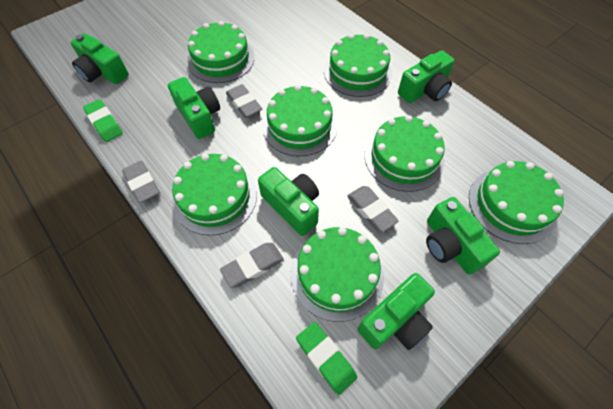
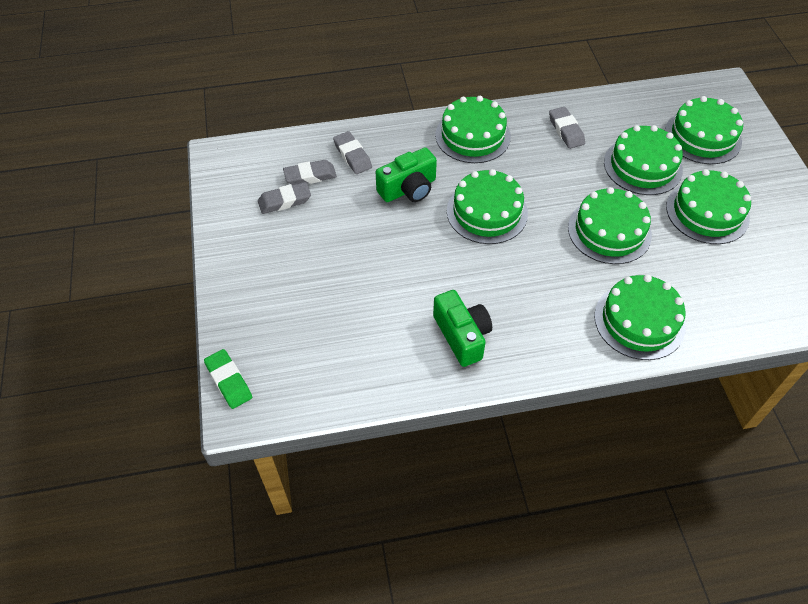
green camera: 6 -> 2
green eraser: 2 -> 1

